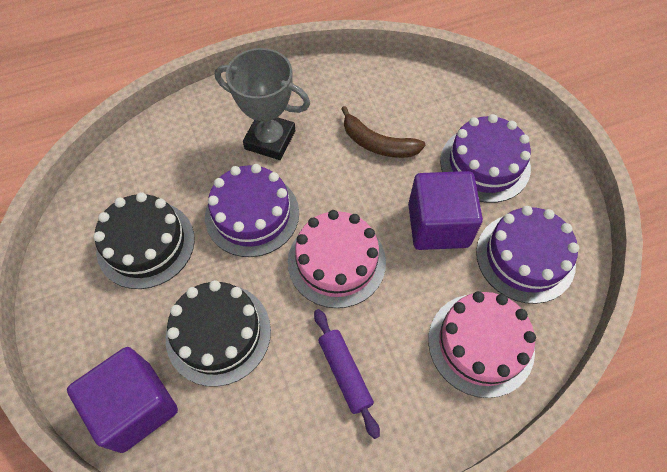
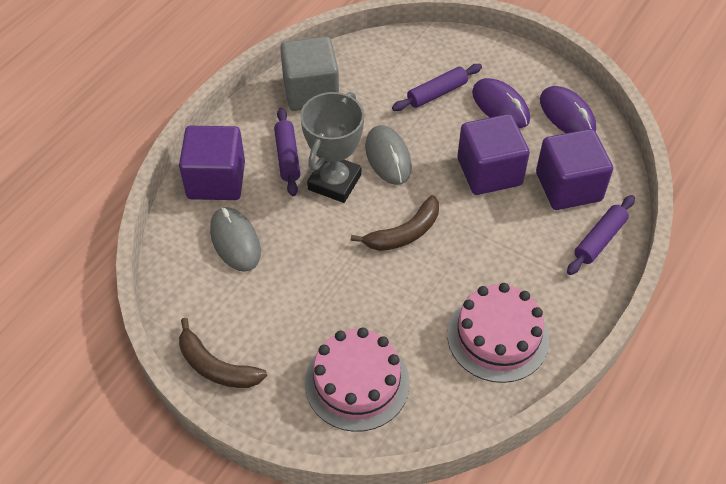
black cake: 2 -> 0
brown banana: 1 -> 2
grey cube: 0 -> 1
grey mouse: 0 -> 2
purple cake: 3 -> 0
purple cube: 2 -> 3
purple mouse: 0 -> 2
purple rolling pin: 1 -> 3

